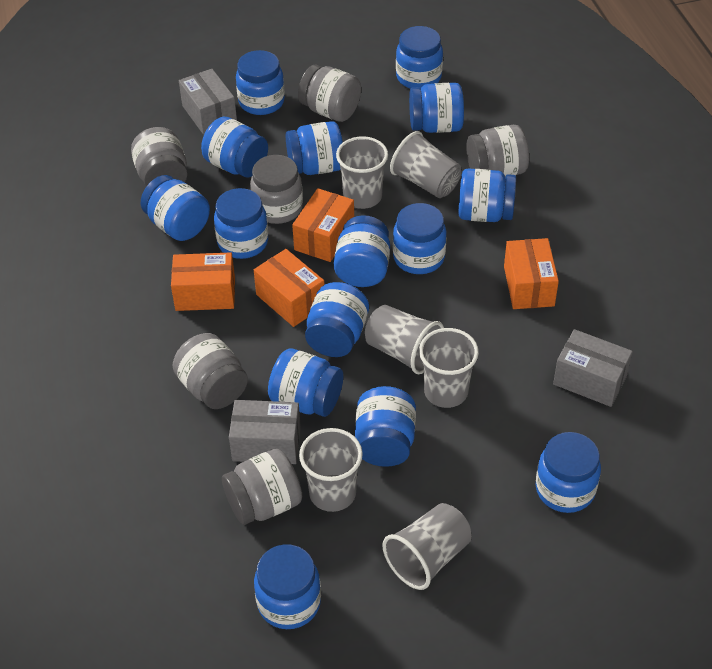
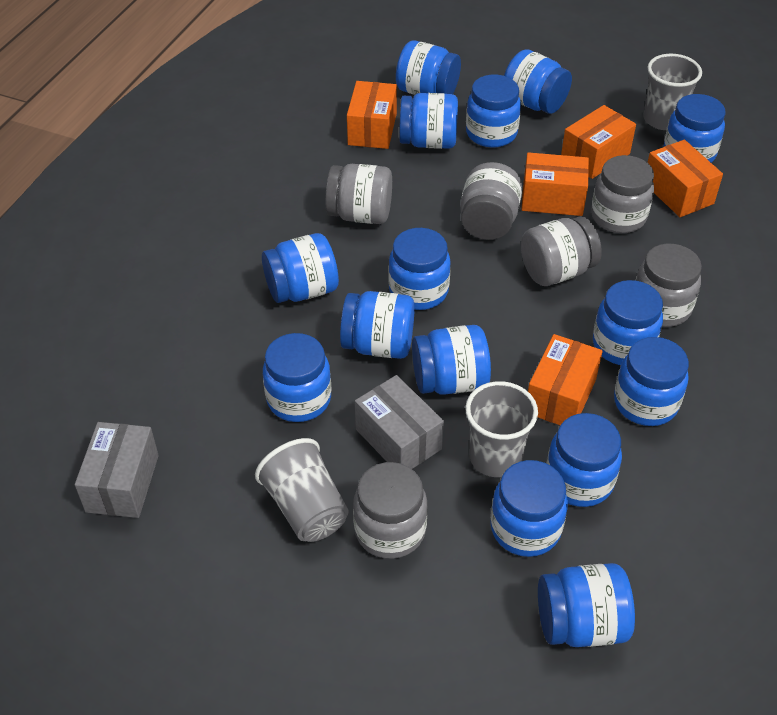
grey box: 3 -> 2
grey cup: 6 -> 3
orange box: 4 -> 5

